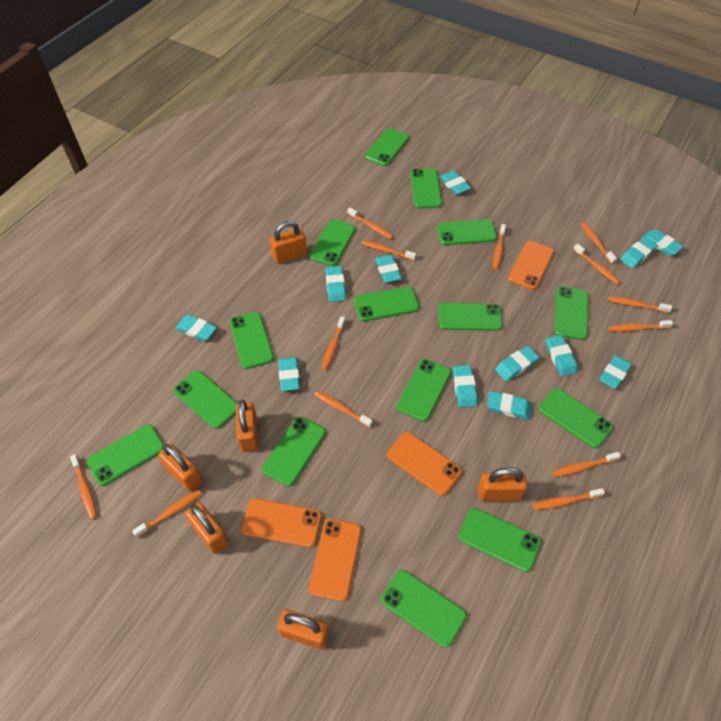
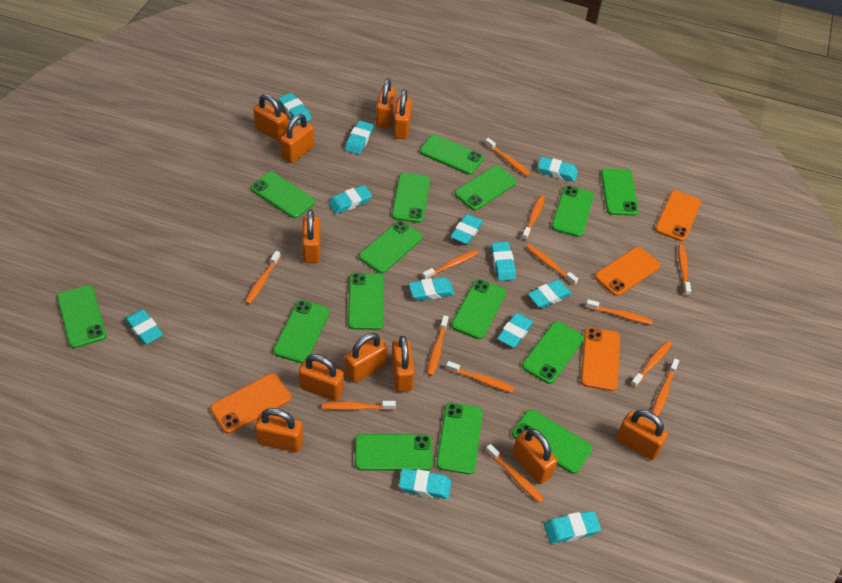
orange padlock: 6 -> 11

